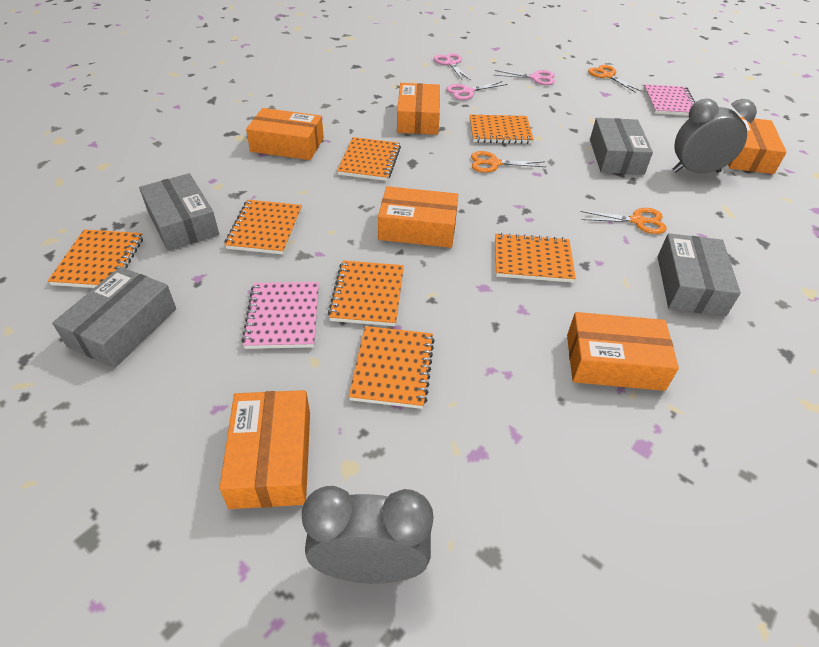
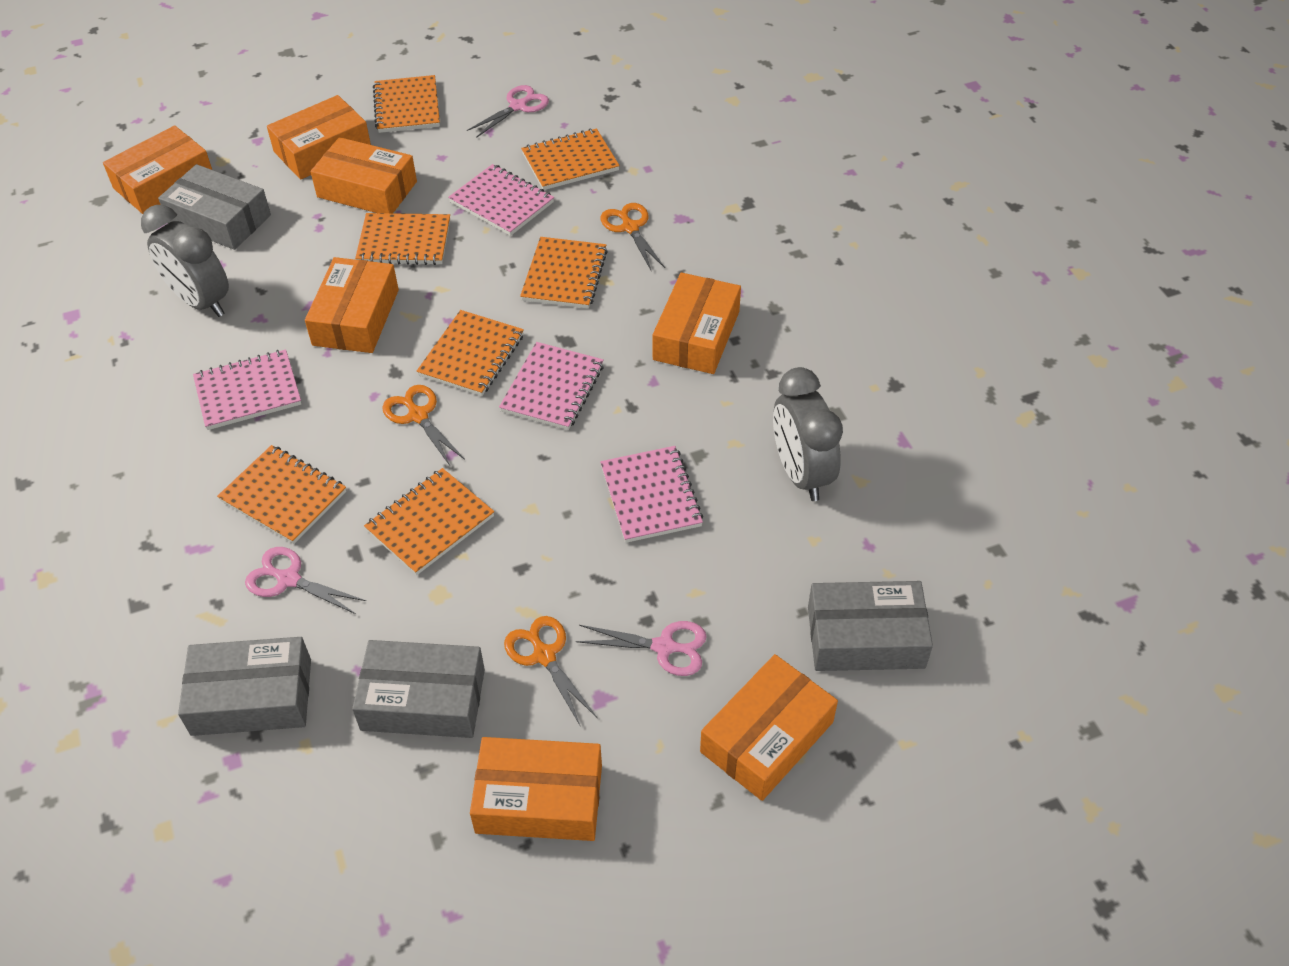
orange box: 6 -> 7
pink notebook: 2 -> 4

